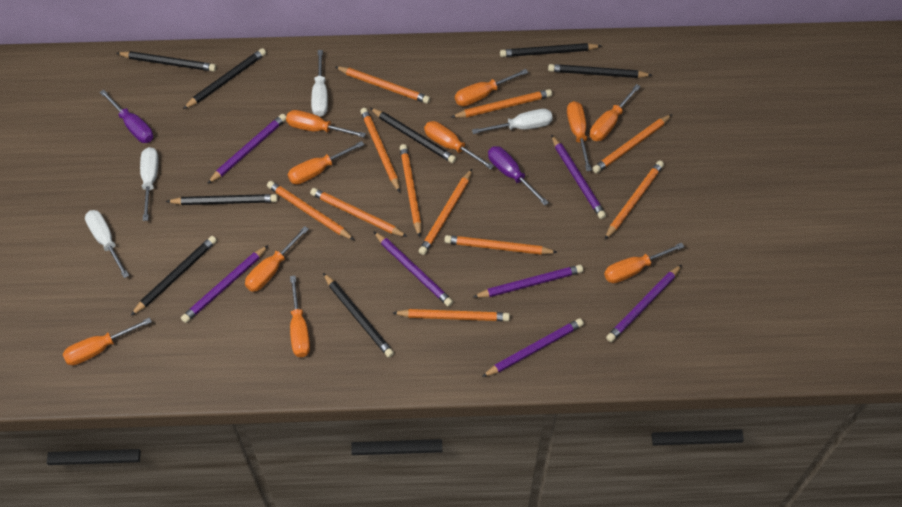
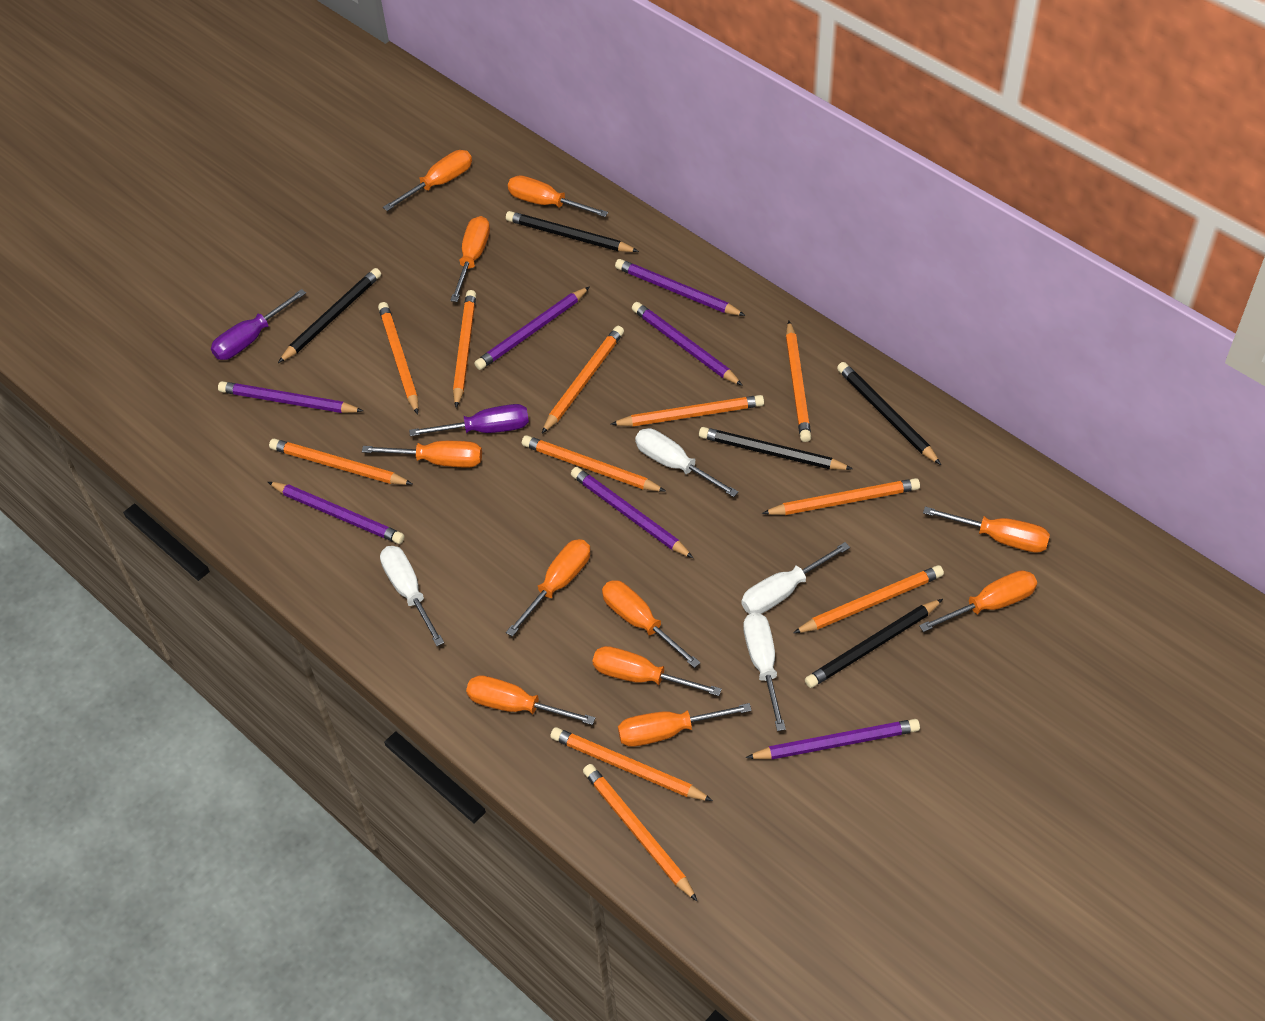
black pencil: 8 -> 5
orange screwdriver: 10 -> 11

